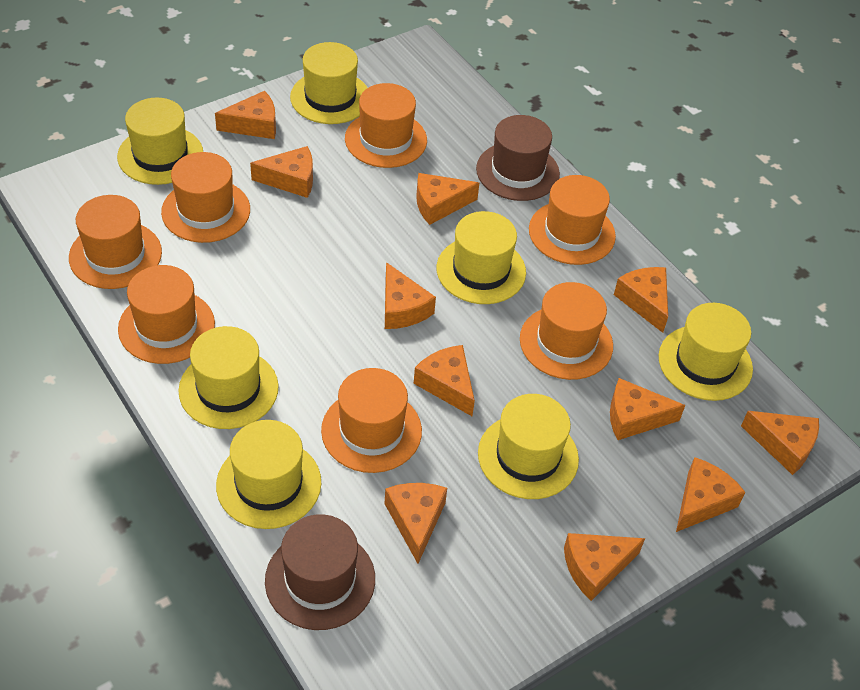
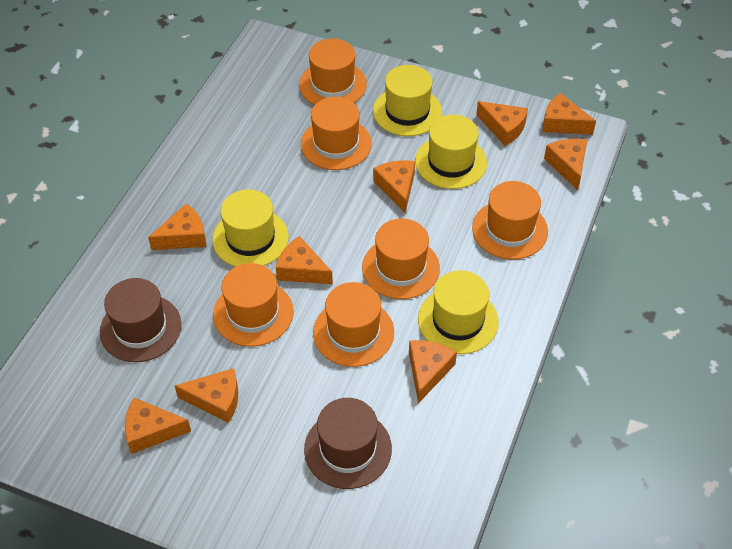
orange cheese: 11 -> 9
orange hat: 7 -> 6
yellow hat: 7 -> 4

